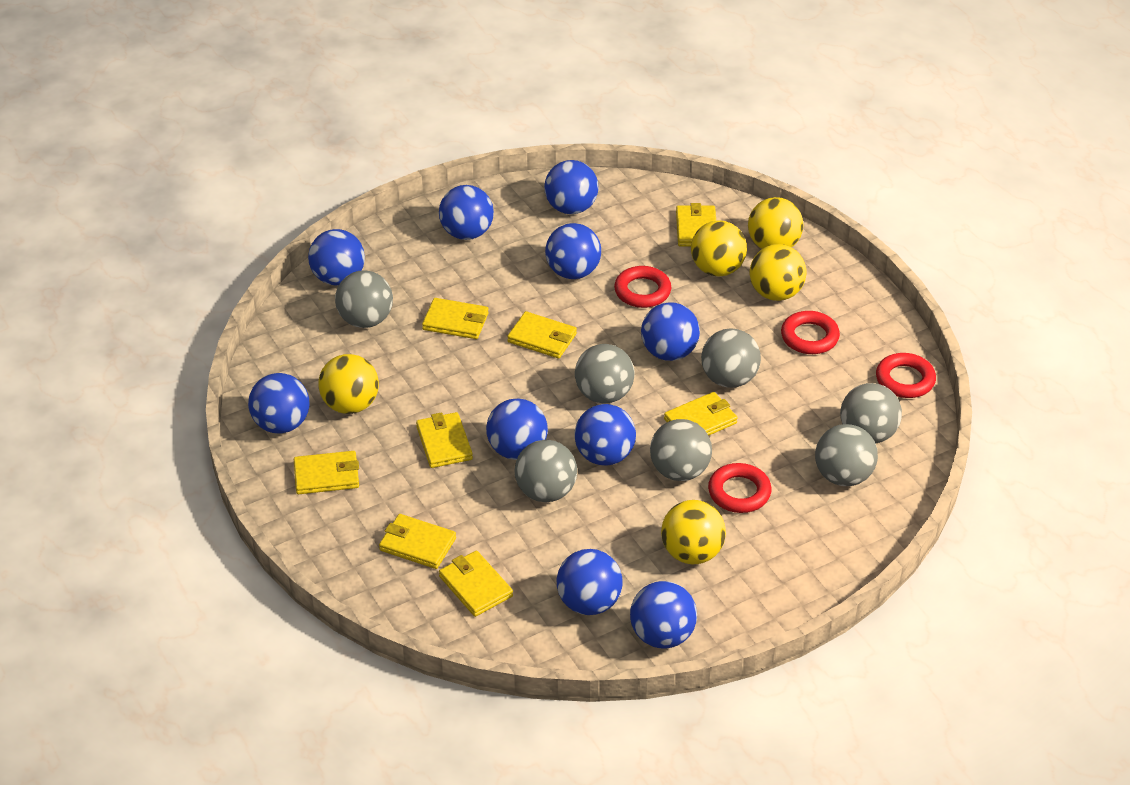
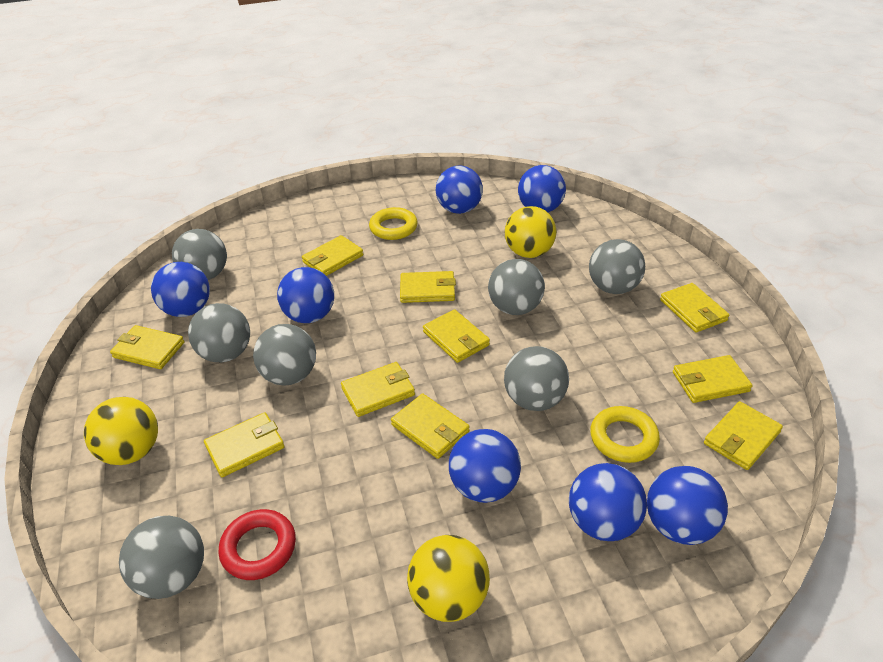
blue ball: 10 -> 7
red ring: 4 -> 1
yellow ball: 5 -> 3
yellow ring: 0 -> 2
yellow wallet: 8 -> 10

